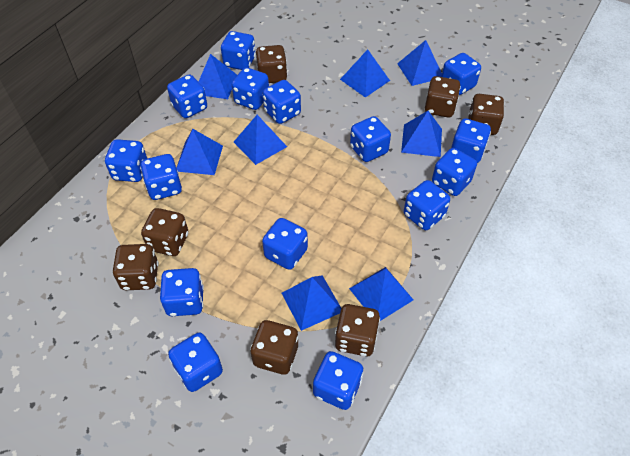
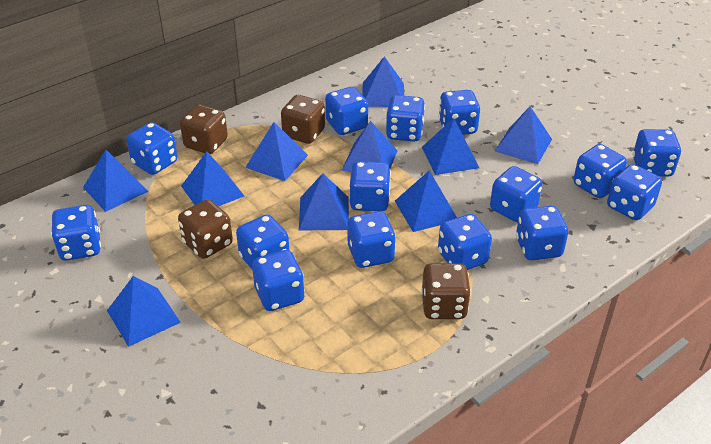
blue pyramid: 8 -> 10
brown dice: 7 -> 4

